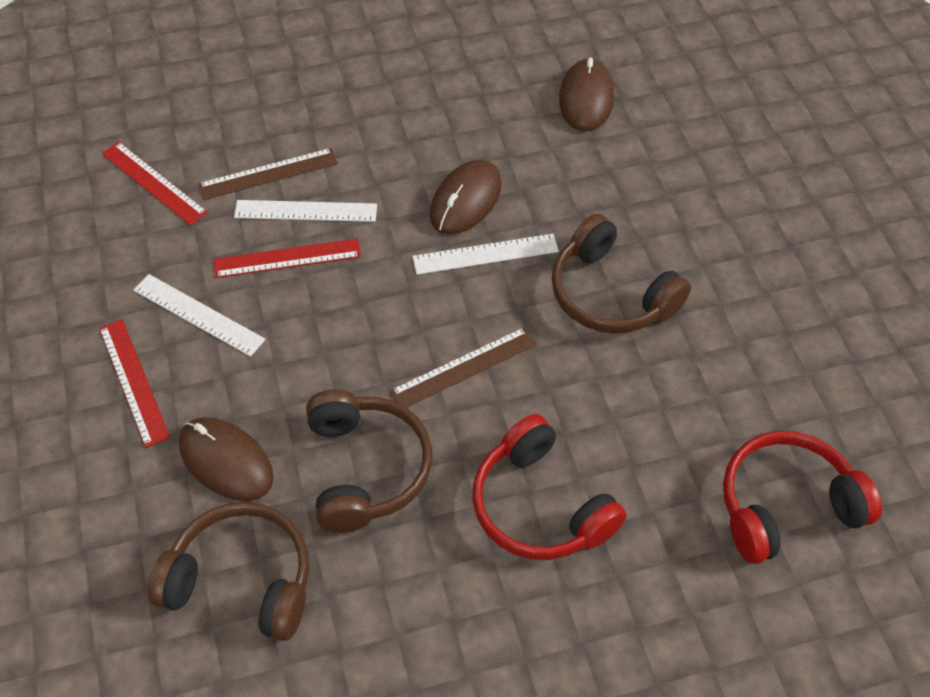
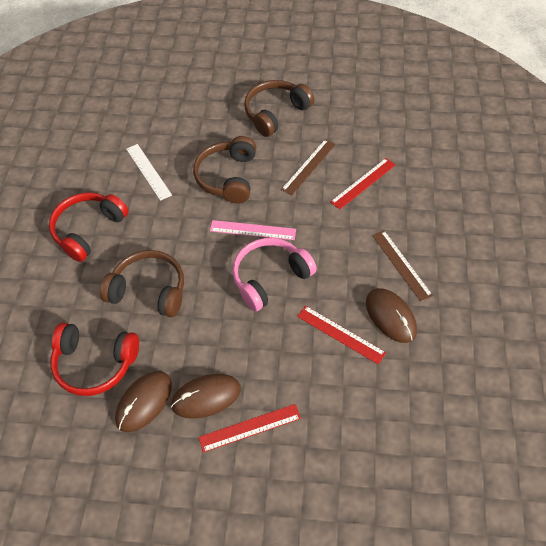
pink headphones: 0 -> 1
pink ruler: 0 -> 1
white ruler: 3 -> 1

